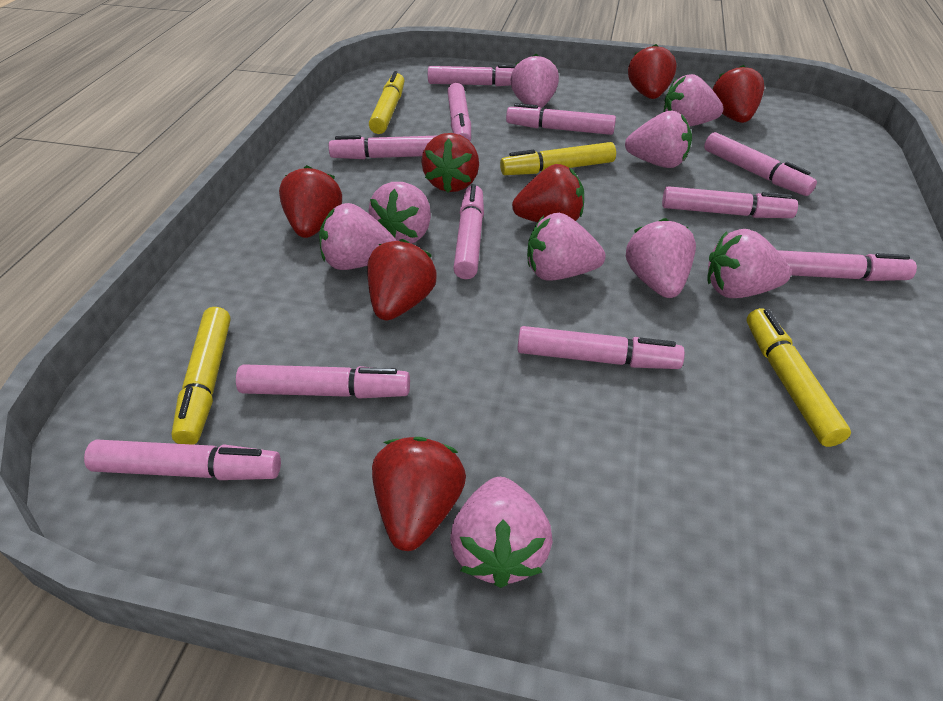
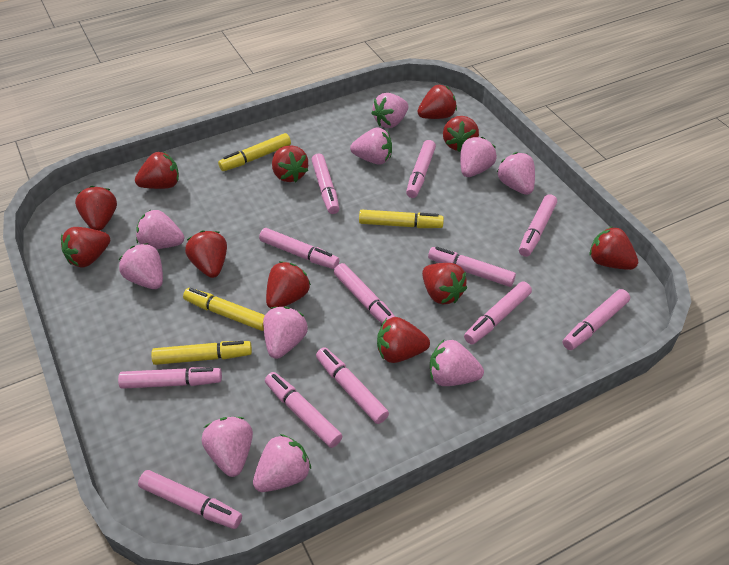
pink marker: 11 -> 12
pink strawberry: 9 -> 10
red strawberry: 7 -> 11

